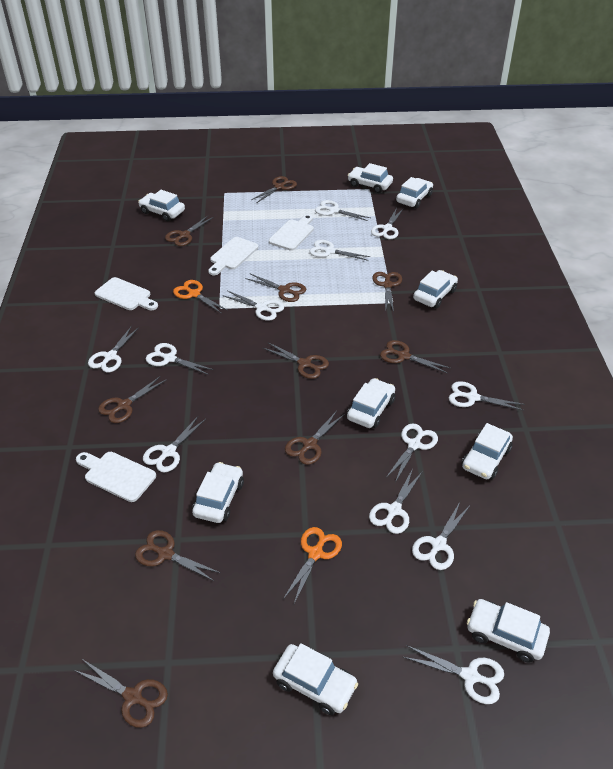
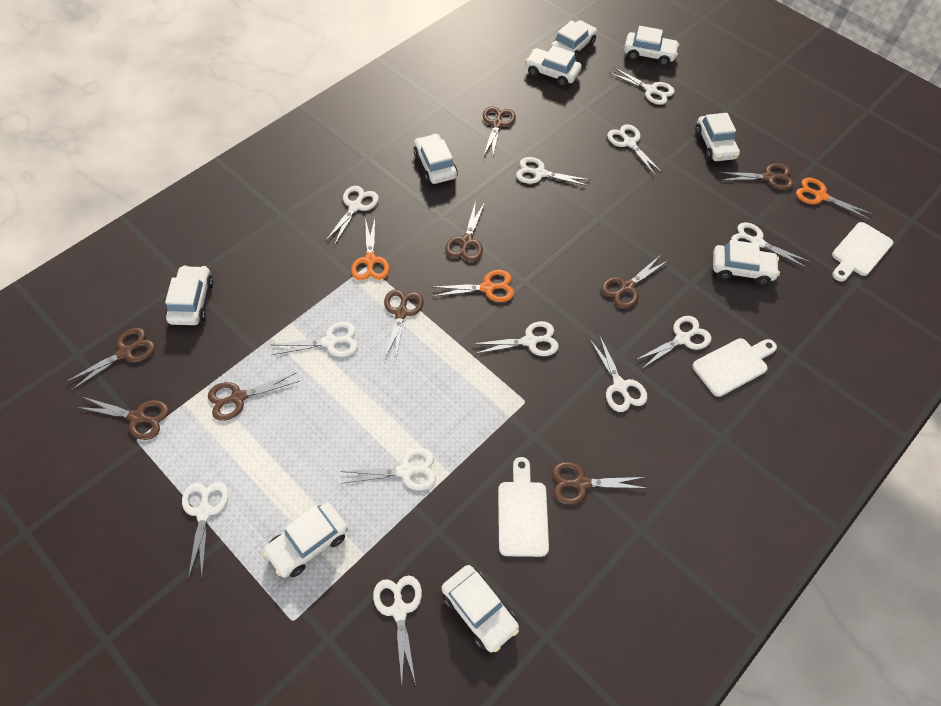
brown scissors: 10 -> 9
orange scissors: 2 -> 3
white cutting board: 4 -> 3

